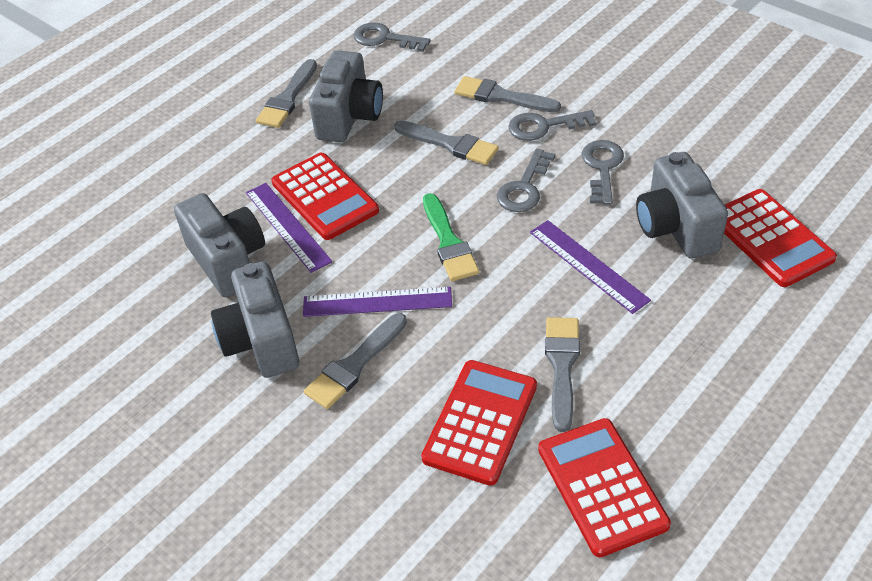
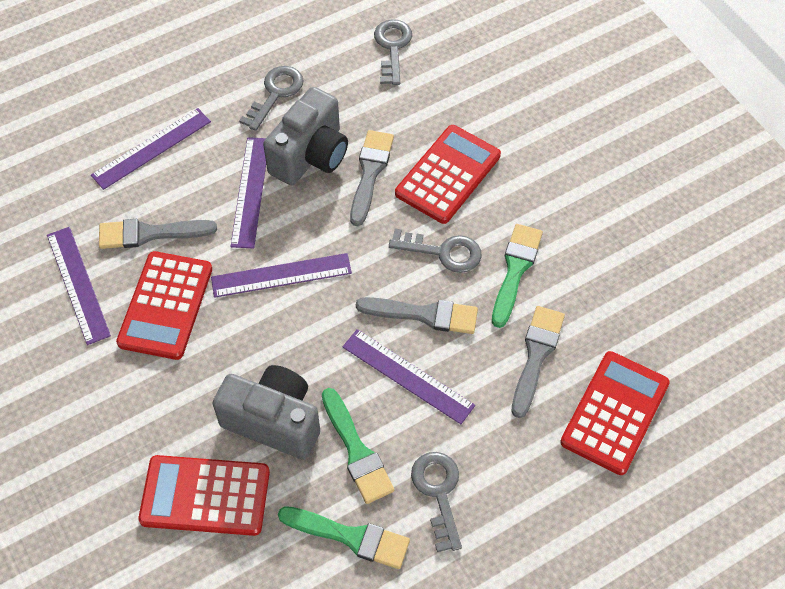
green brush: 1 -> 3
grey brush: 5 -> 4
grey camera: 4 -> 2
purple ruler: 3 -> 5

